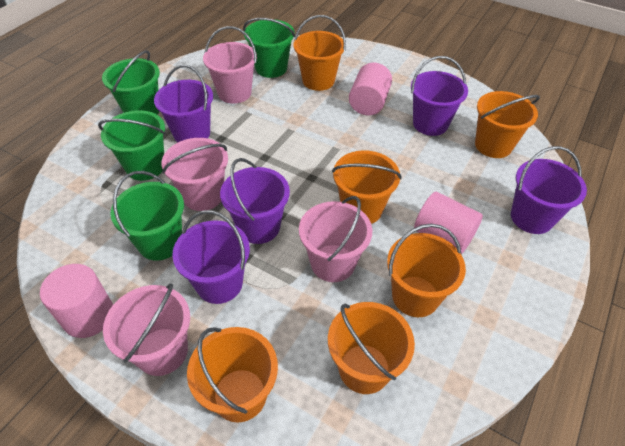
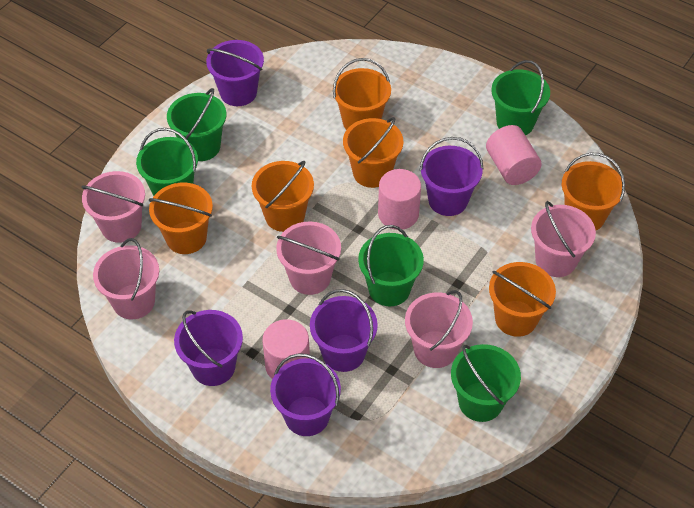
green bucket: 4 -> 5
pink bucket: 4 -> 5

